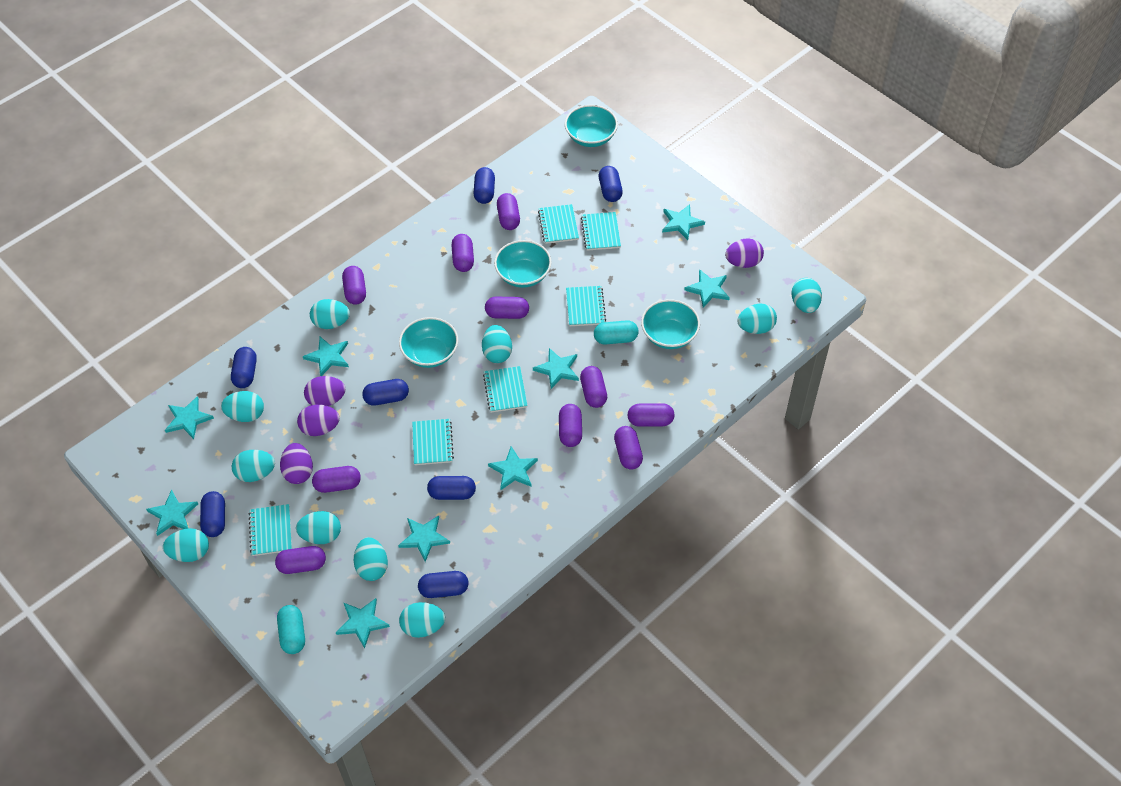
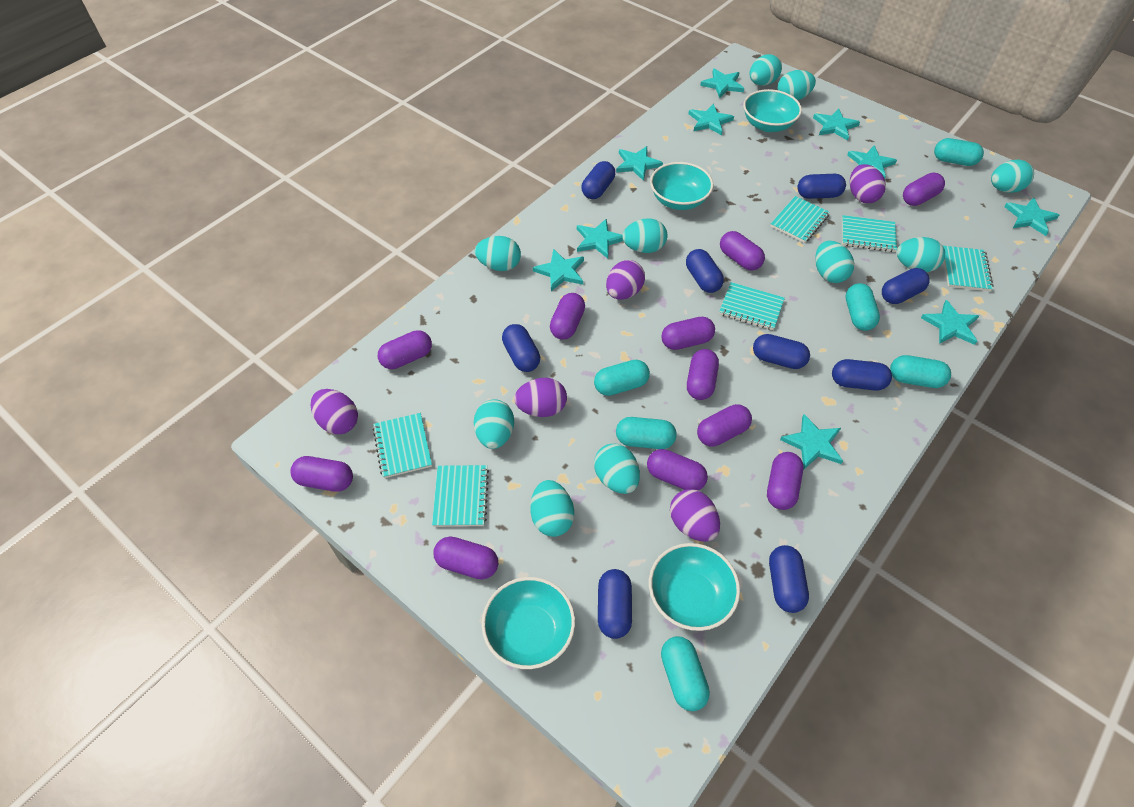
blue capsule: 7 -> 9
purple capsule: 10 -> 11
purple egg: 4 -> 5
turquoise capsule: 2 -> 6
turquoise star: 9 -> 10

